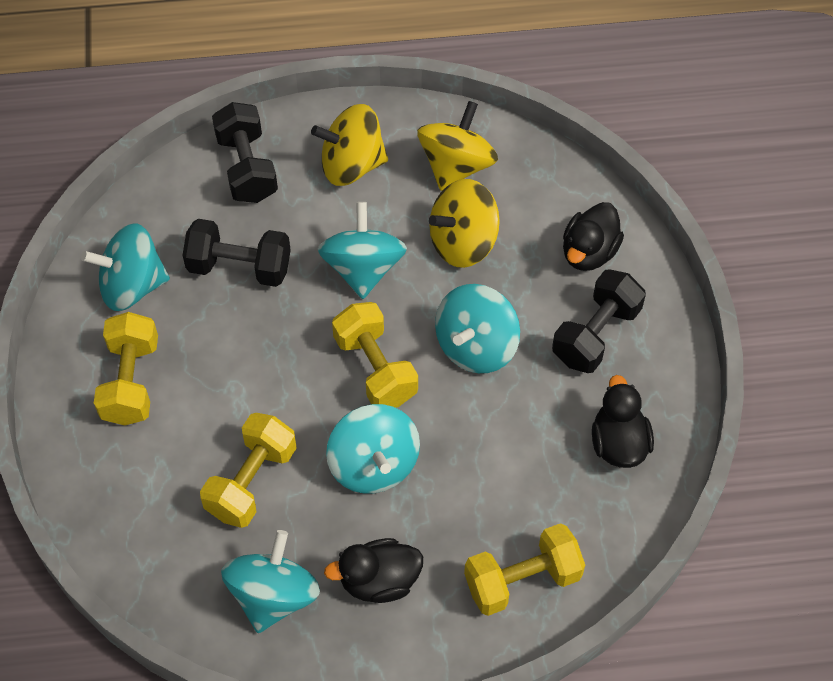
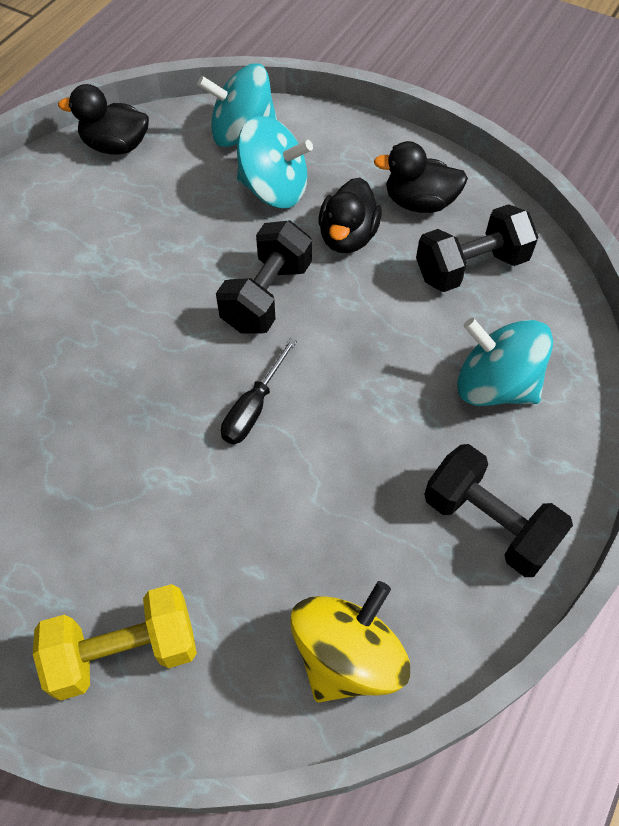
black screwdriver: 0 -> 1
turquoise spinning top: 5 -> 3
yellow dumbbell: 4 -> 1
yellow spinning top: 3 -> 1

